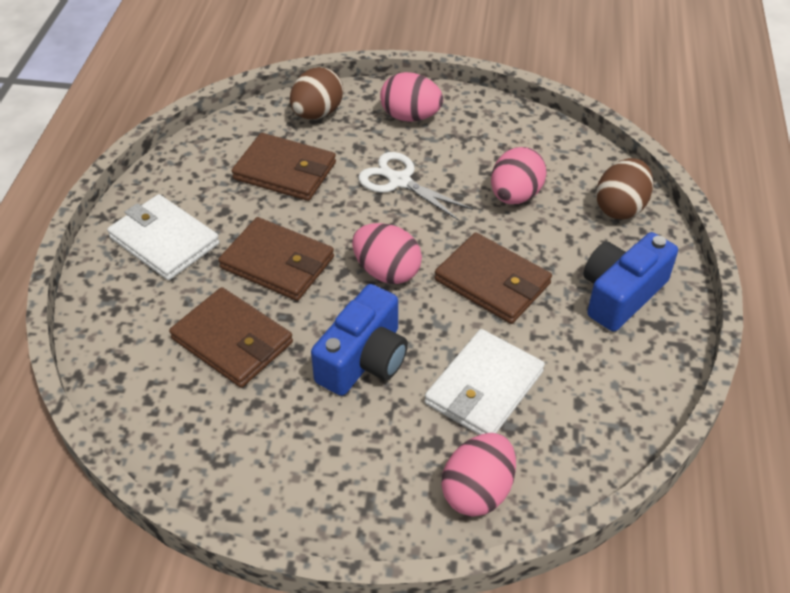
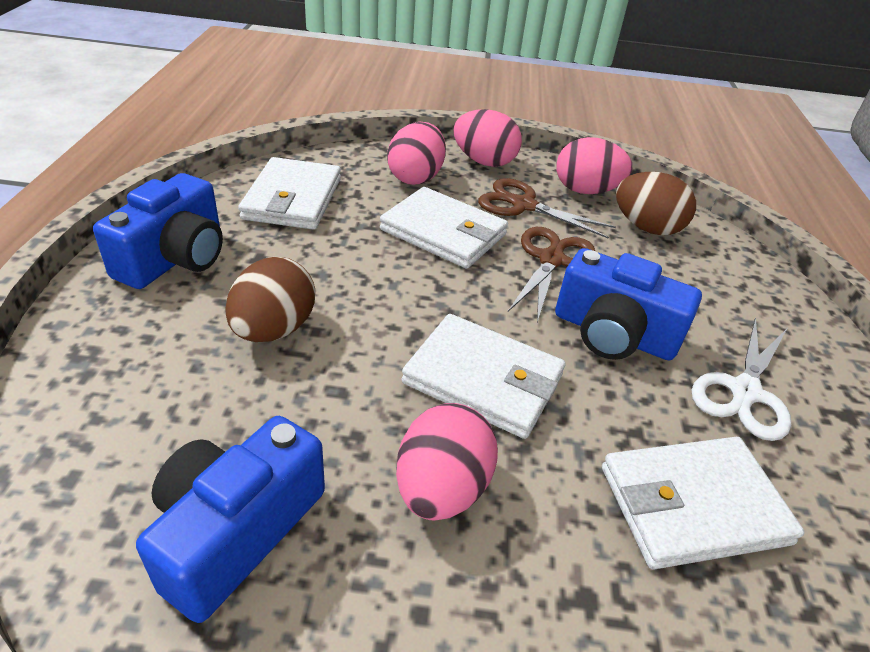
blue camera: 2 -> 3
brown scissors: 0 -> 2
brown wallet: 4 -> 0
white wallet: 2 -> 4

